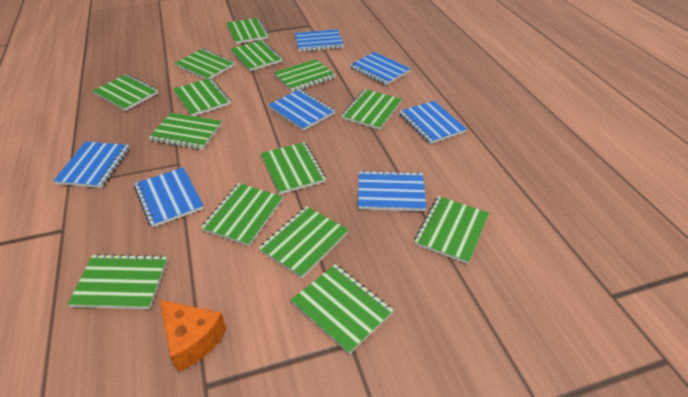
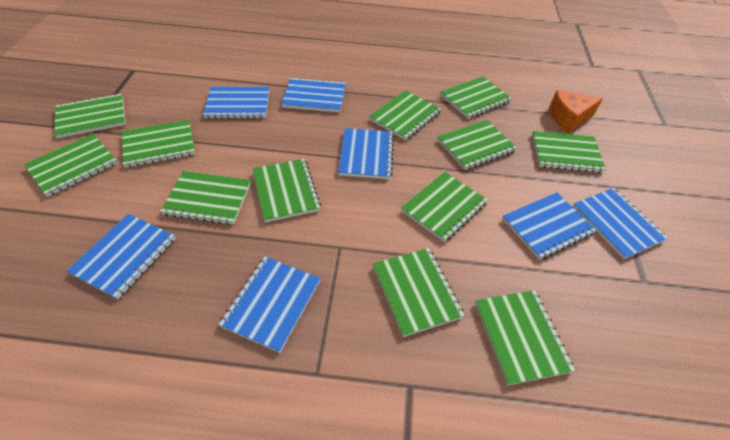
green notebook: 14 -> 12

